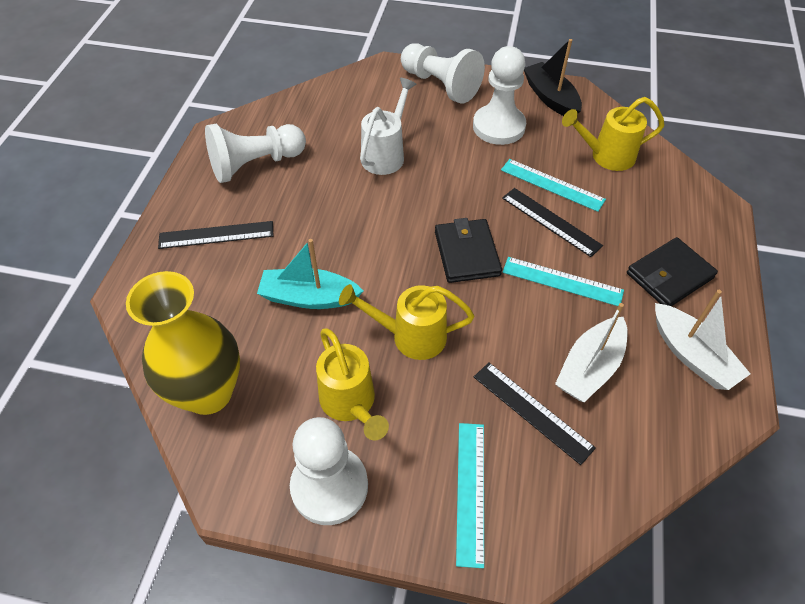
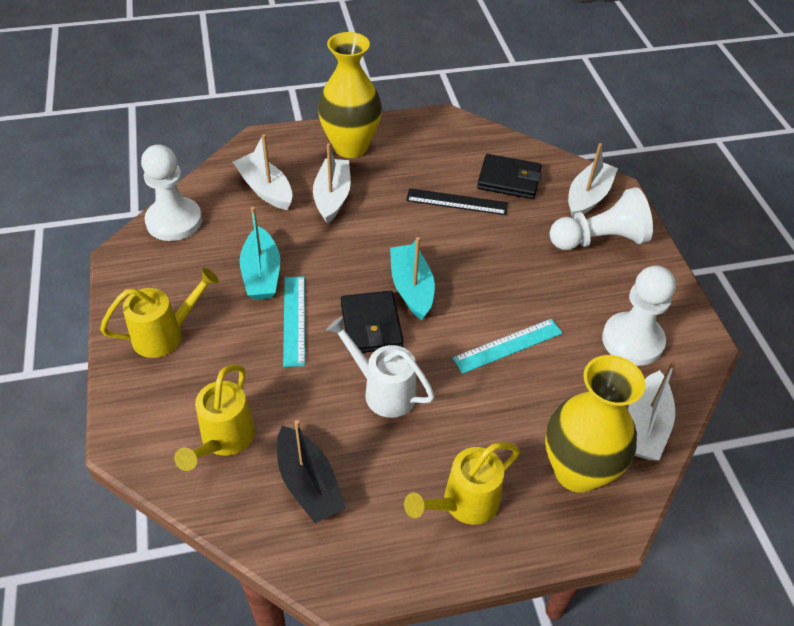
black ruler: 3 -> 1
turquoise boat: 1 -> 2
turquoise ruler: 3 -> 2
white boat: 2 -> 4
white pawn: 4 -> 3
yellow vase: 1 -> 2

